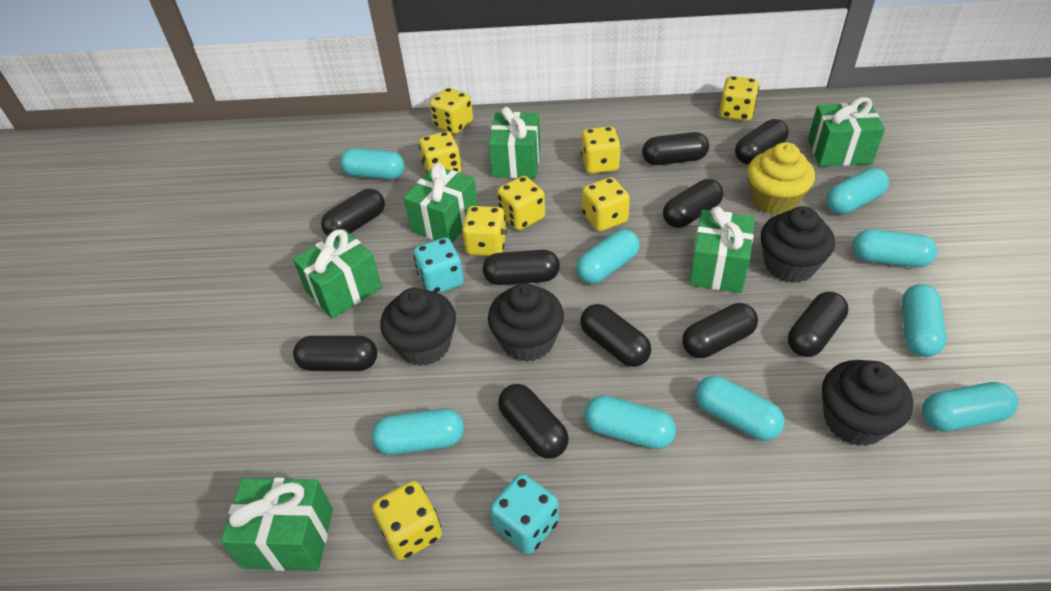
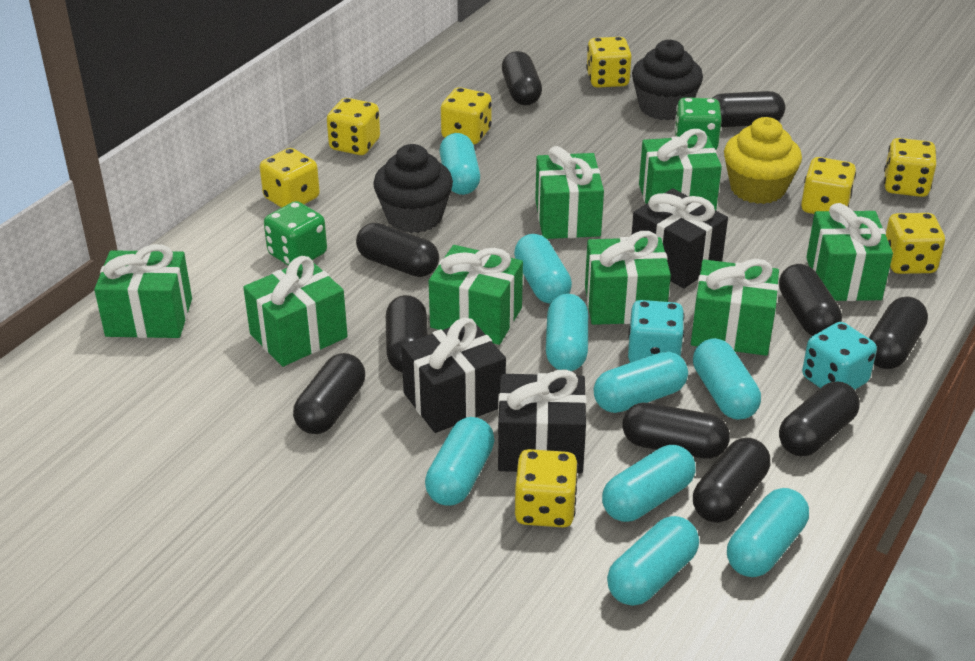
black cupcake: 4 -> 2
black gift: 0 -> 3
green dice: 0 -> 2
green gift: 6 -> 8

